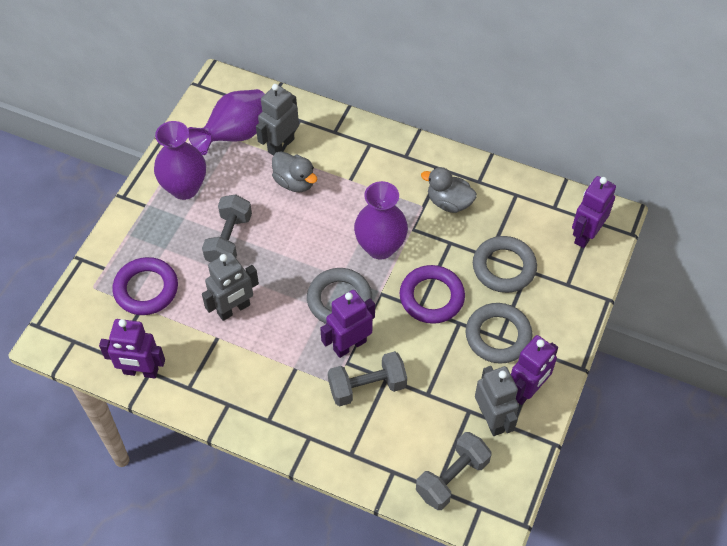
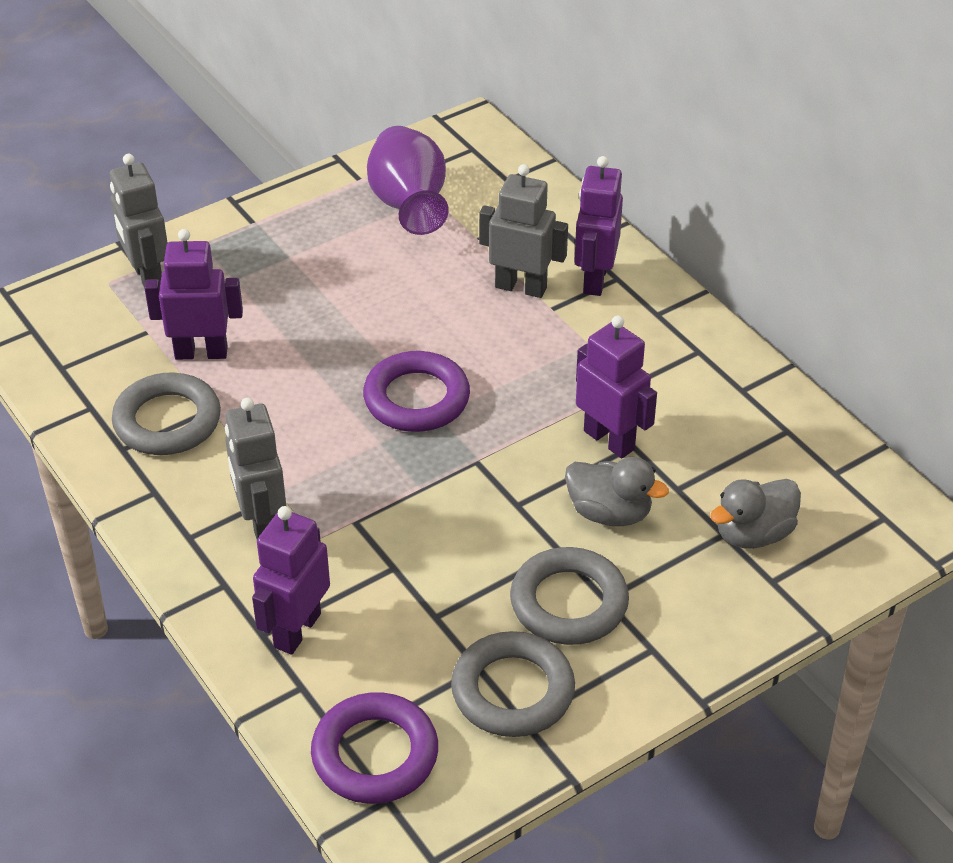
grey dumbbell: 3 -> 0
purple vase: 3 -> 1

